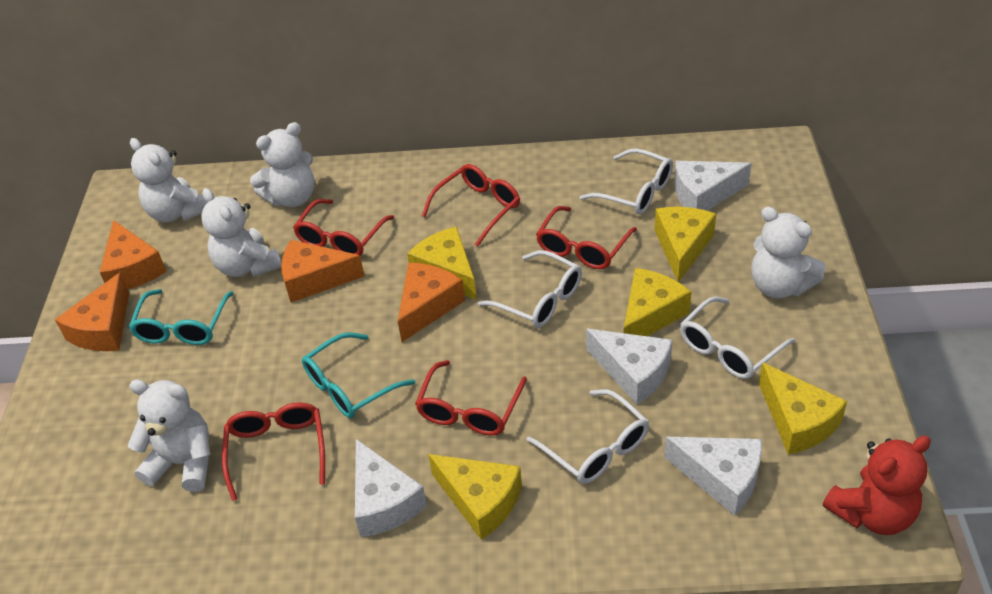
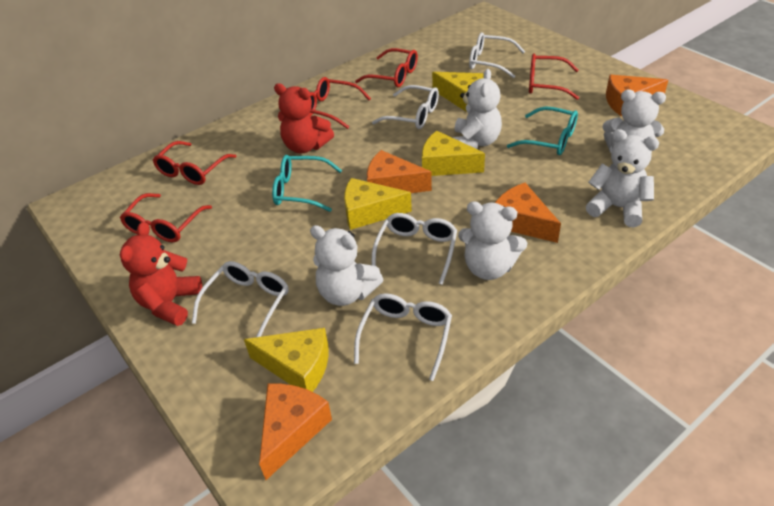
red teddy bear: 1 -> 2
white cheese: 4 -> 0
white glasses: 4 -> 5
yellow cheese: 5 -> 4

